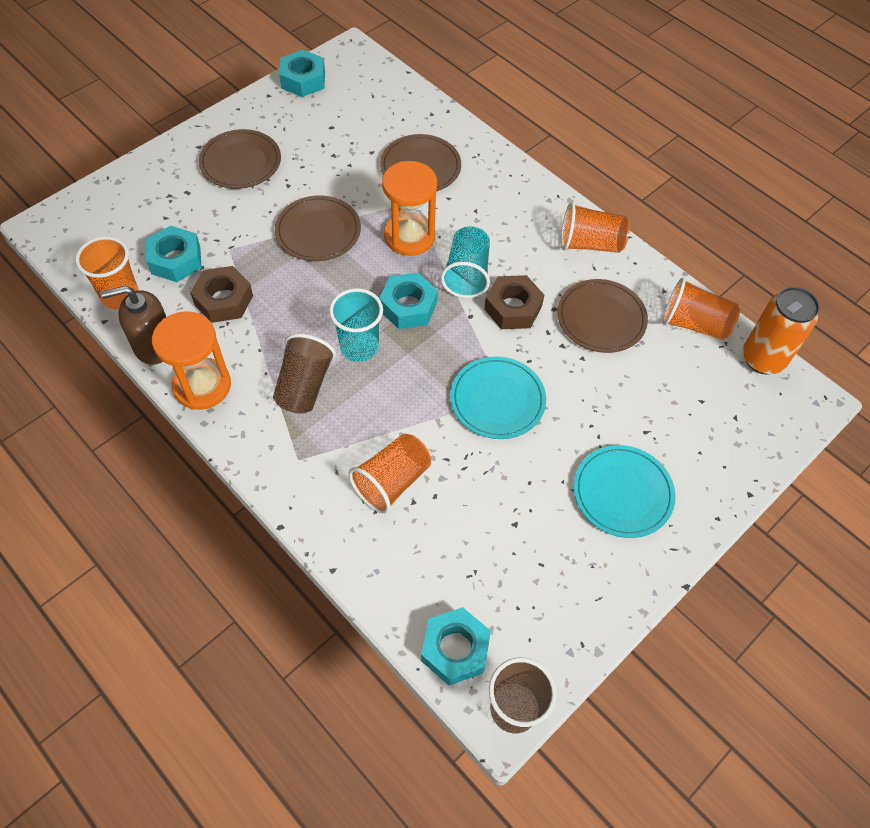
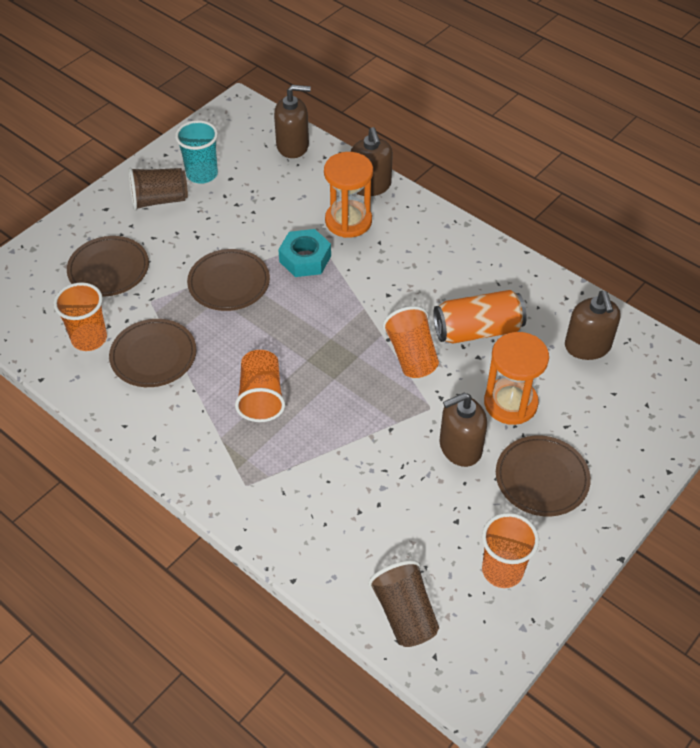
brown nut: 2 -> 0
brown soap dispenser: 1 -> 4
turquoise cup: 2 -> 1
turquoise nut: 4 -> 1
turquoise plate: 2 -> 0

